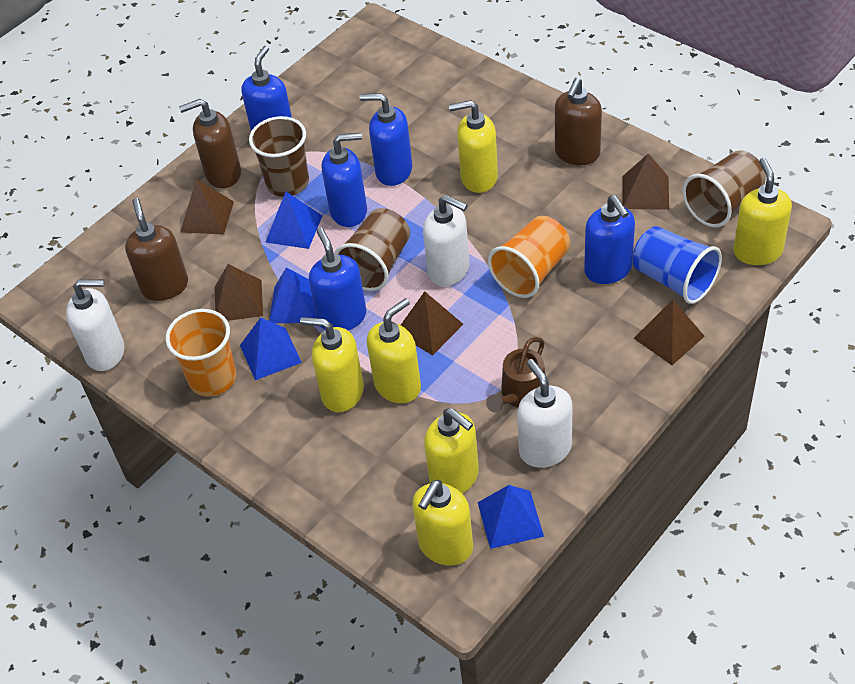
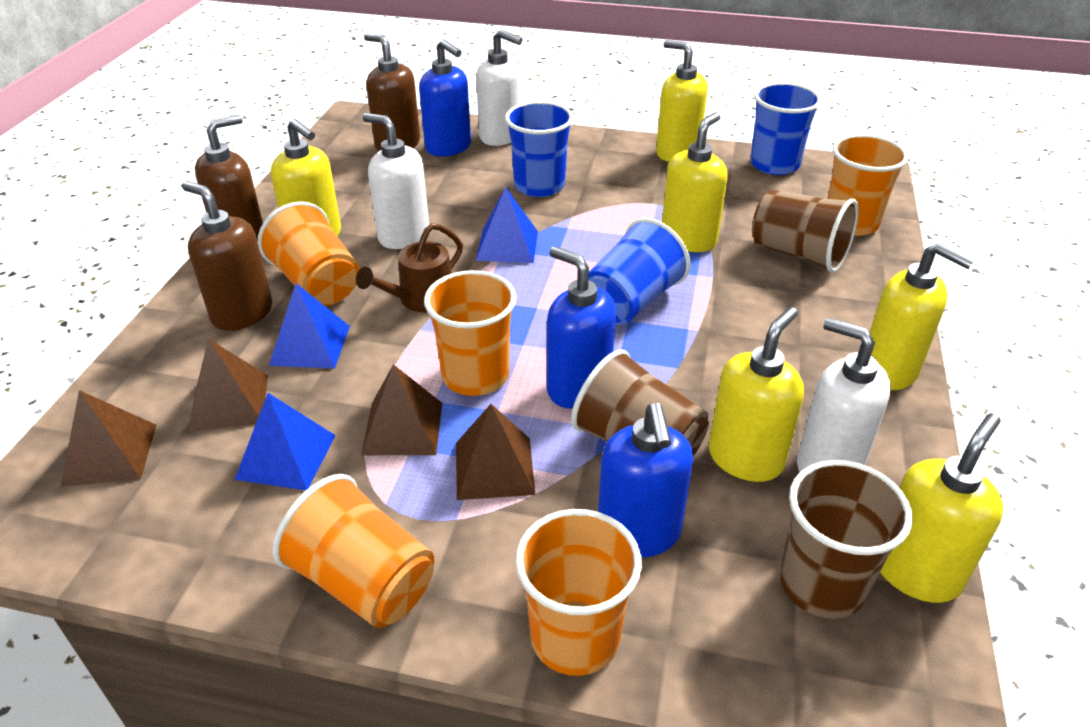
blue cup: 1 -> 3
blue pyramid: 4 -> 3
blue soap dispenser: 5 -> 3
brown pyramid: 5 -> 4
orange cup: 2 -> 5

